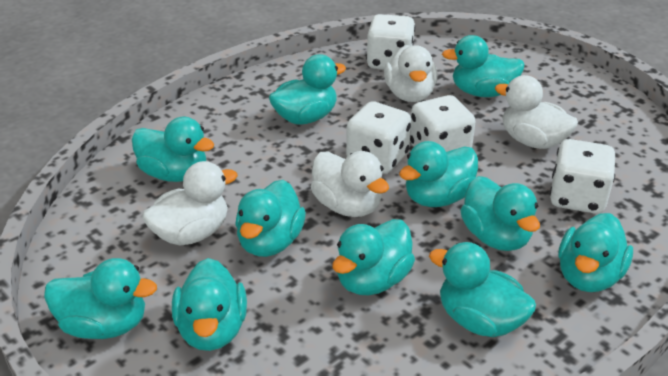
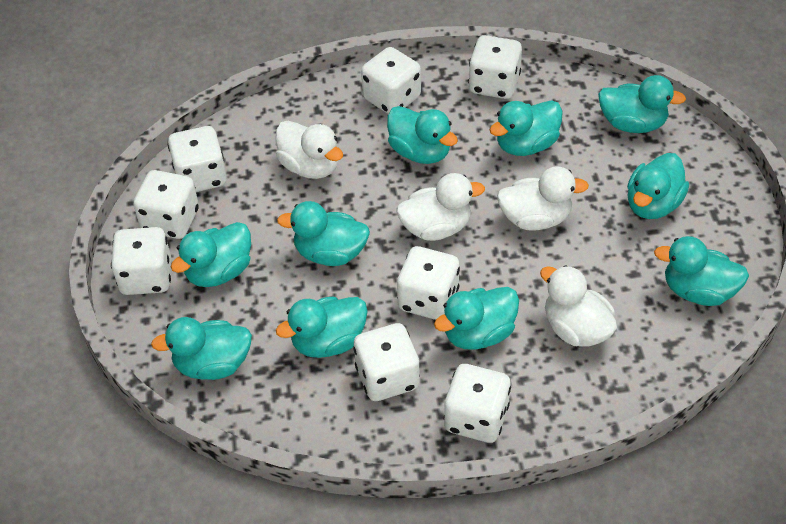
turquoise duck: 11 -> 10
white dice: 4 -> 8

